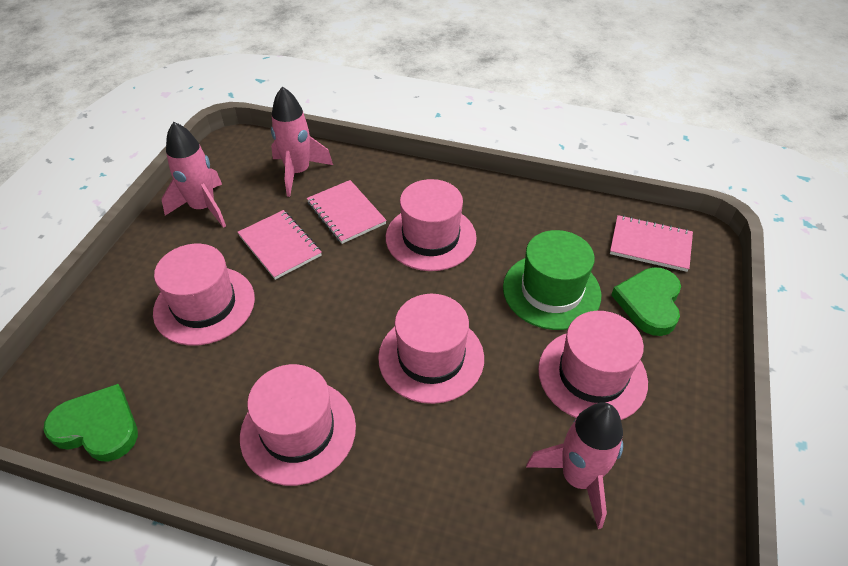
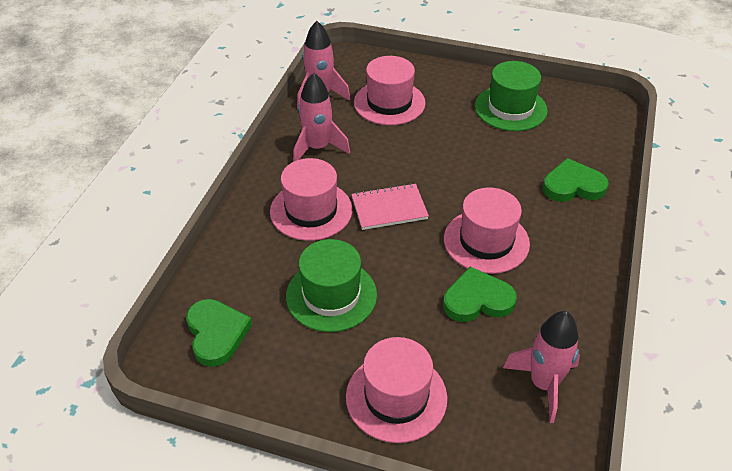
green hat: 1 -> 2
green heart: 2 -> 3
pink hat: 5 -> 4
pink notebook: 3 -> 1

